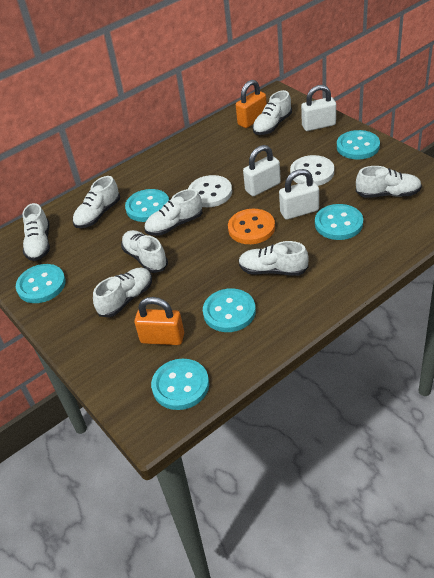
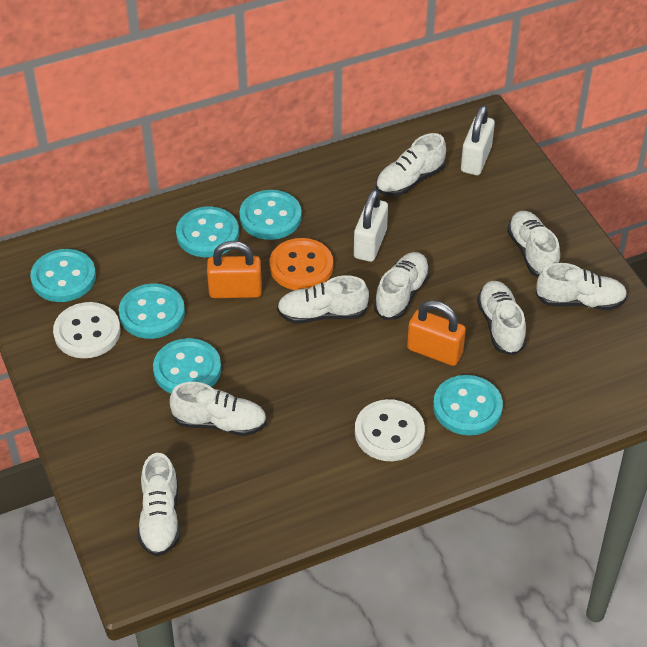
white padlock: 3 -> 2

